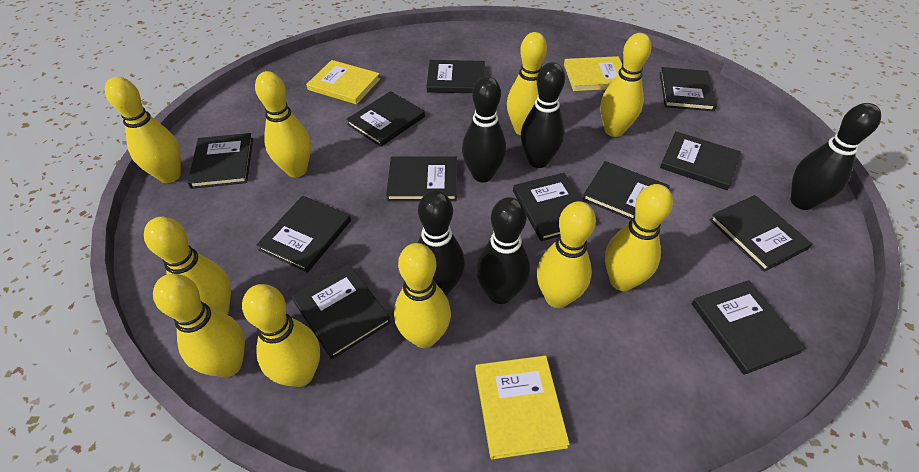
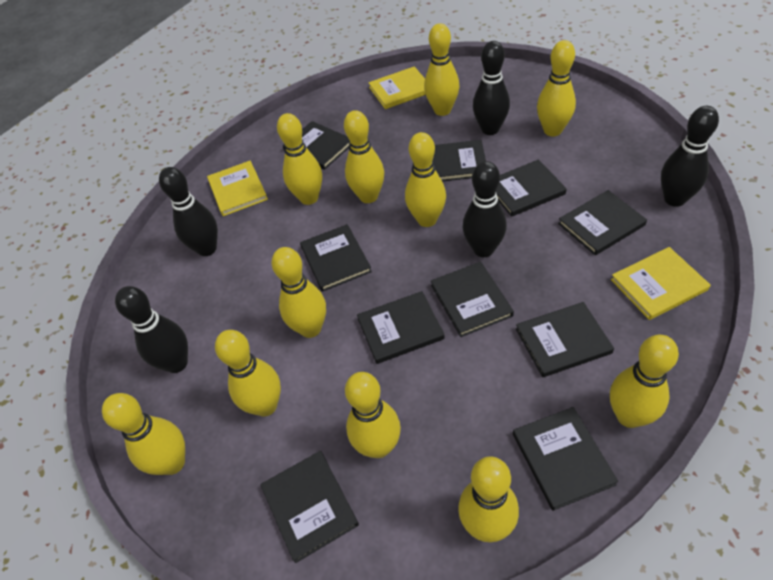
black book: 12 -> 10
yellow bowling pin: 10 -> 11

